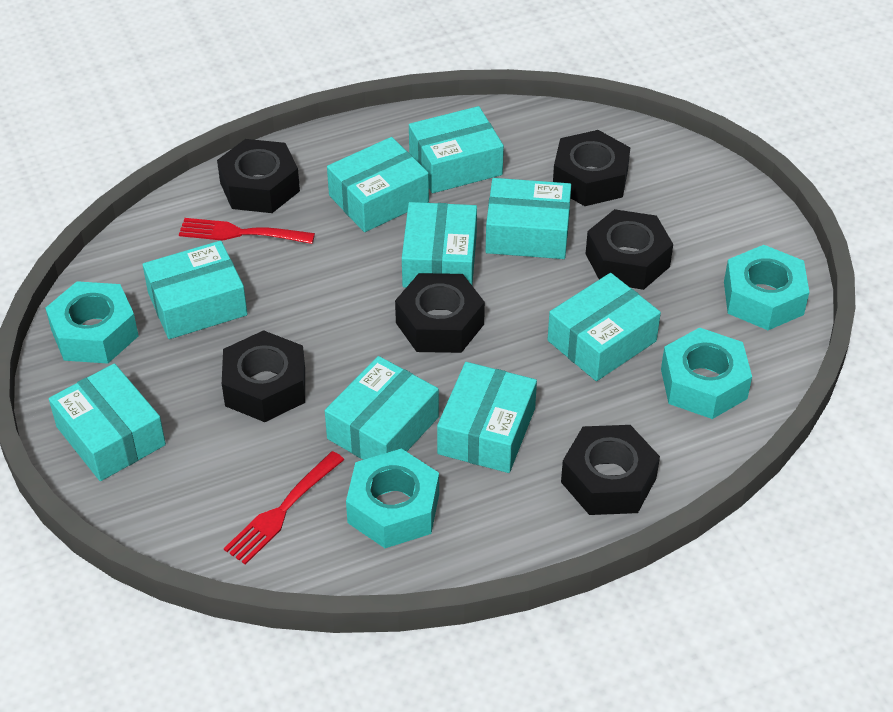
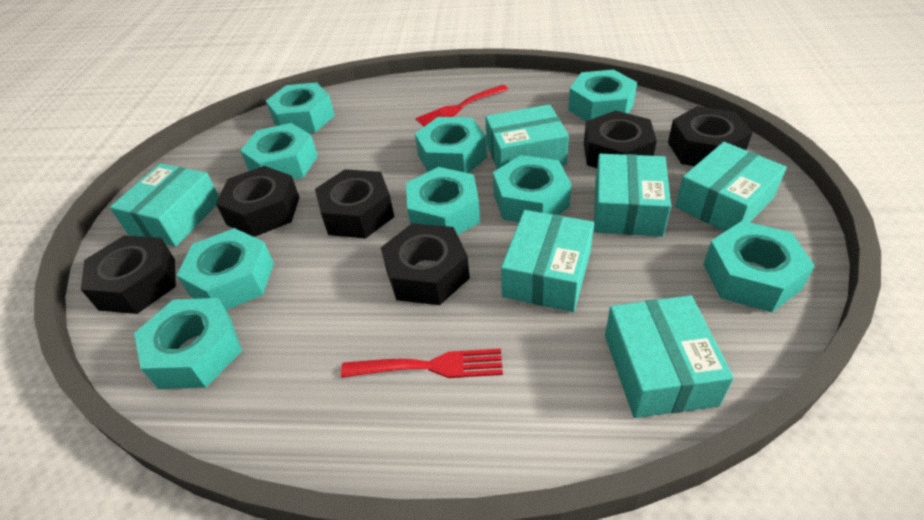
turquoise box: 9 -> 6
turquoise nut: 4 -> 9

